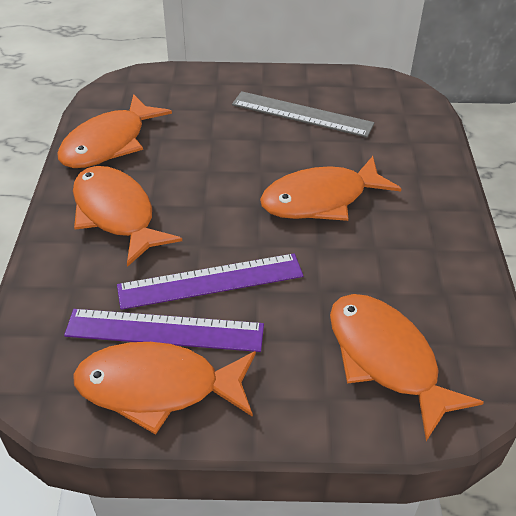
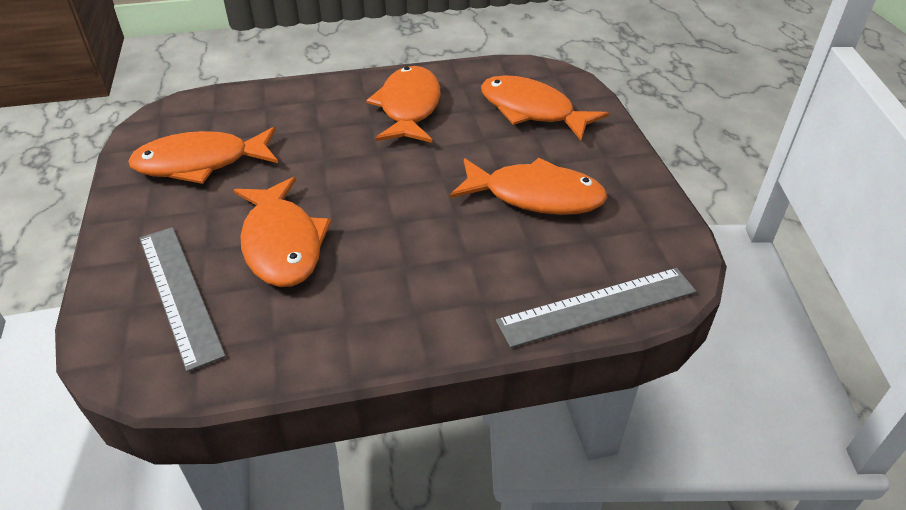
grey ruler: 1 -> 2
purple ruler: 2 -> 0

